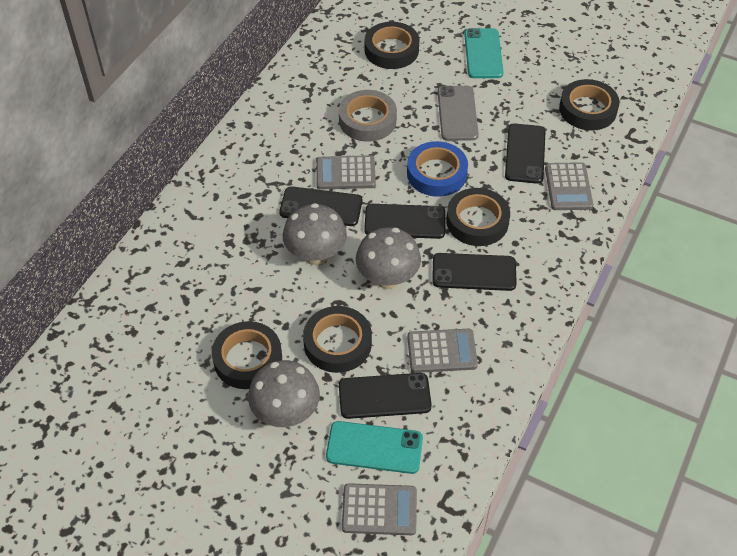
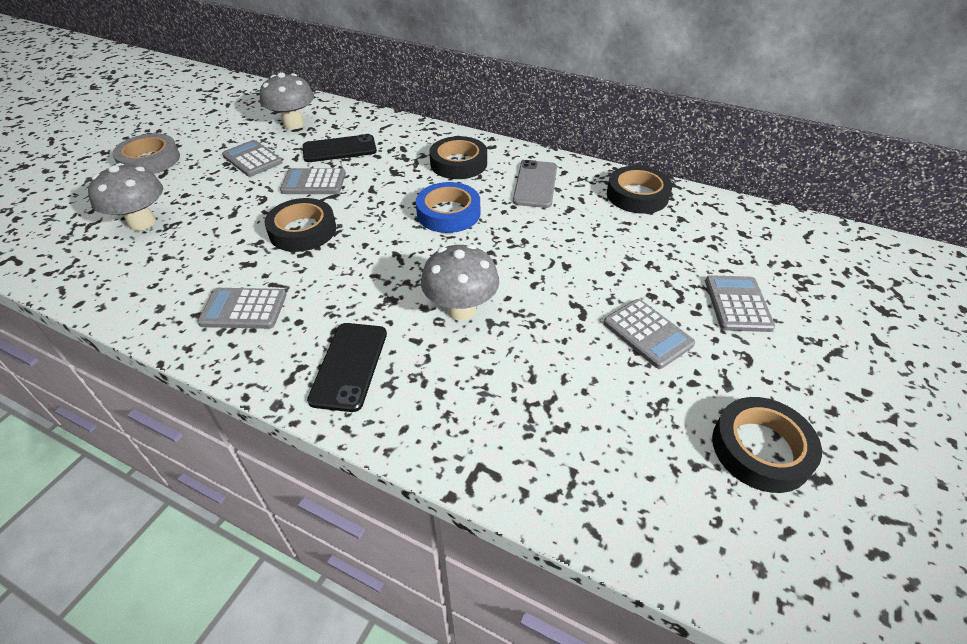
black phone: 5 -> 2
black tape: 5 -> 4
grey calculator: 4 -> 5
turquoise phone: 2 -> 0

